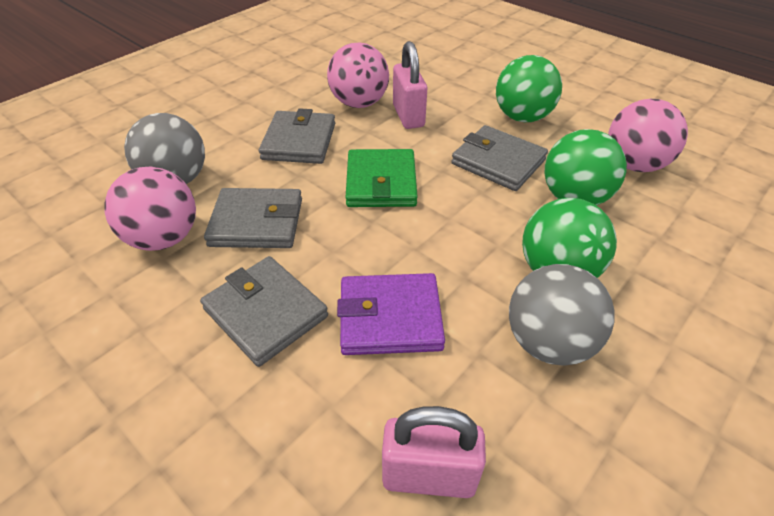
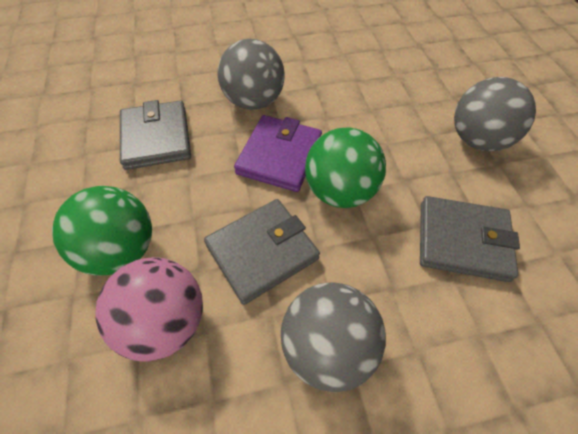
green ball: 3 -> 2
green wallet: 1 -> 0
grey ball: 2 -> 3
grey wallet: 4 -> 3
pink ball: 3 -> 1
pink padlock: 2 -> 0

